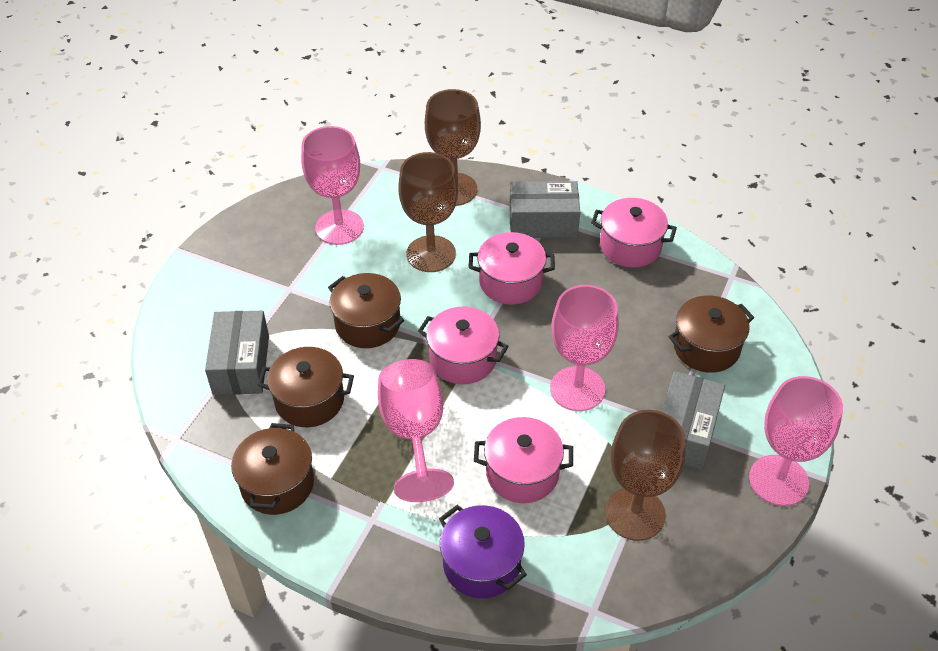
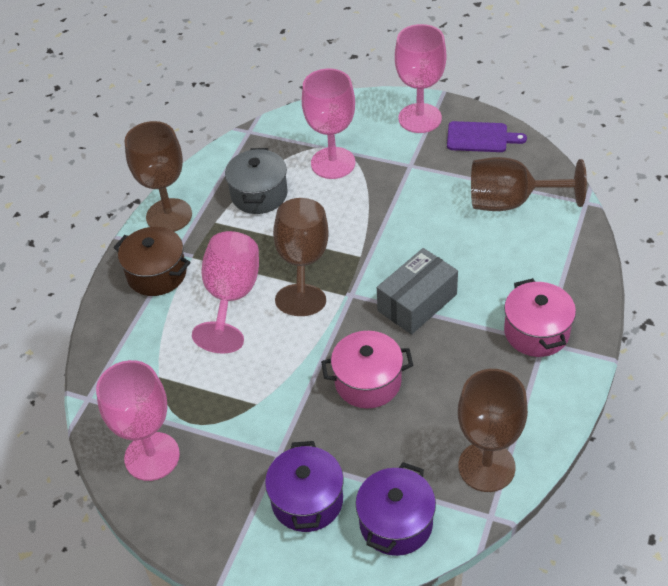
brown goblet: 3 -> 4
brown pot: 4 -> 1
grey box: 3 -> 1
grey pot: 0 -> 1
pink pot: 4 -> 2
purple cutting board: 0 -> 1
purple pot: 1 -> 2

